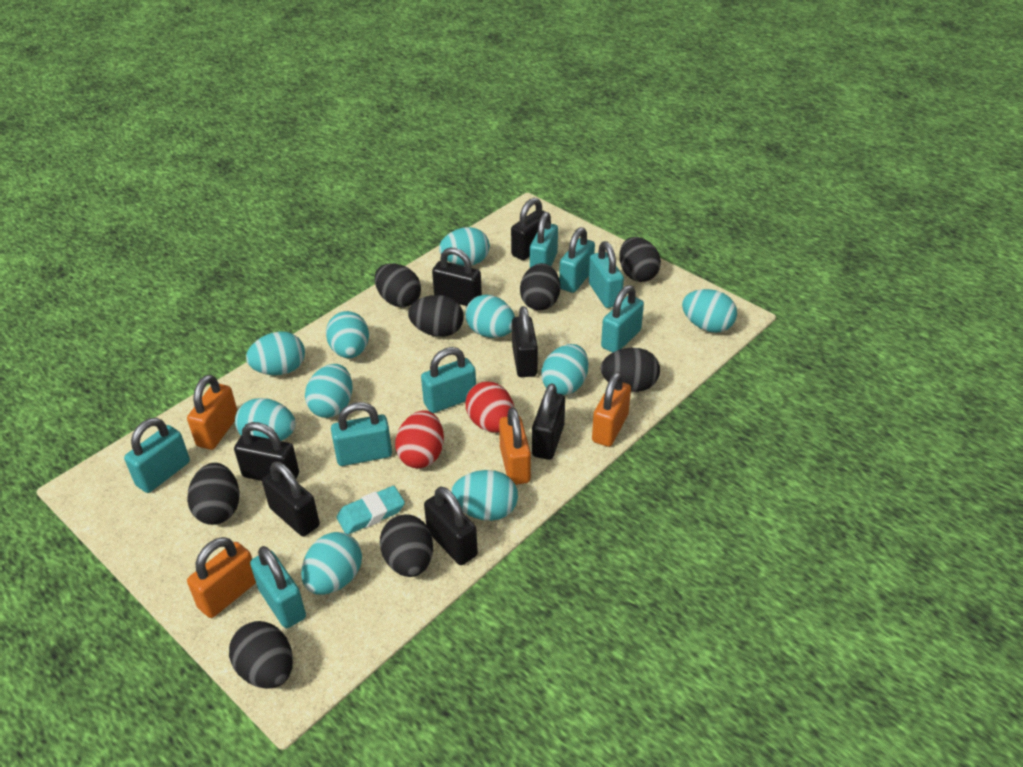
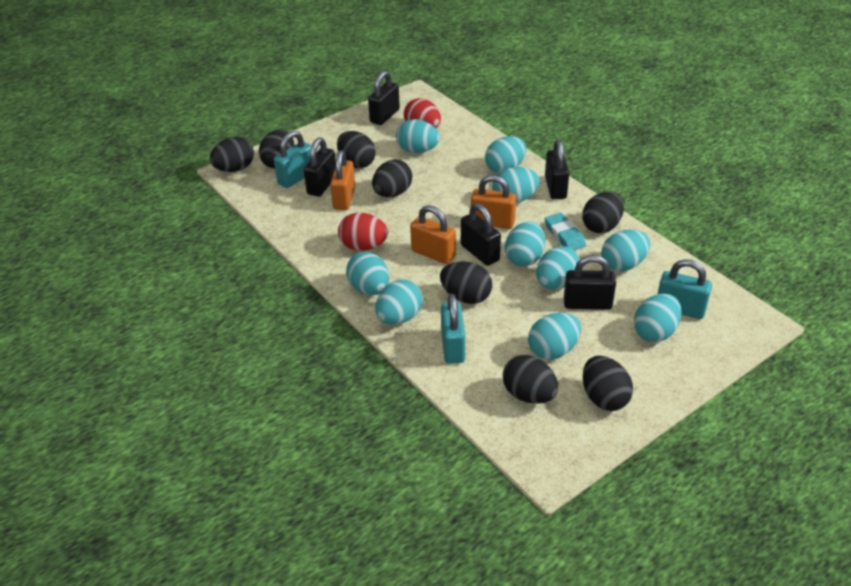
black padlock: 7 -> 5
orange padlock: 4 -> 3
turquoise padlock: 8 -> 3

